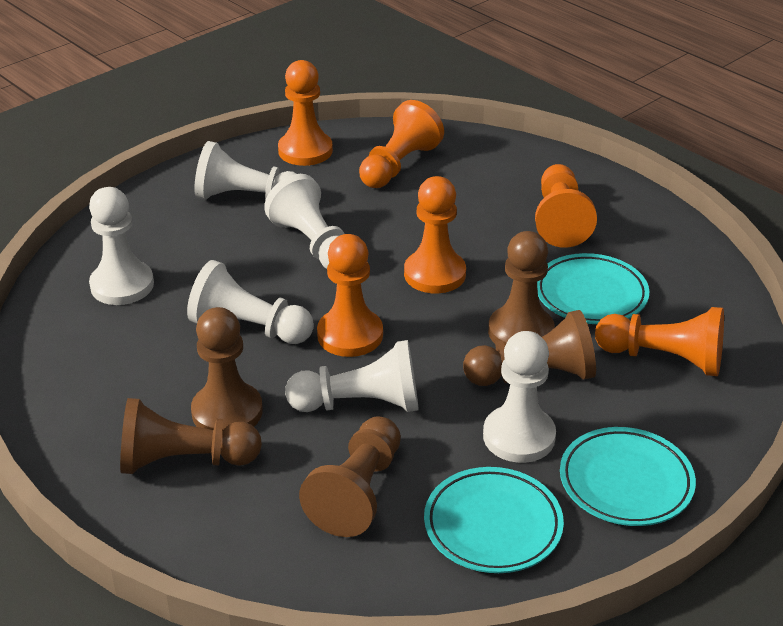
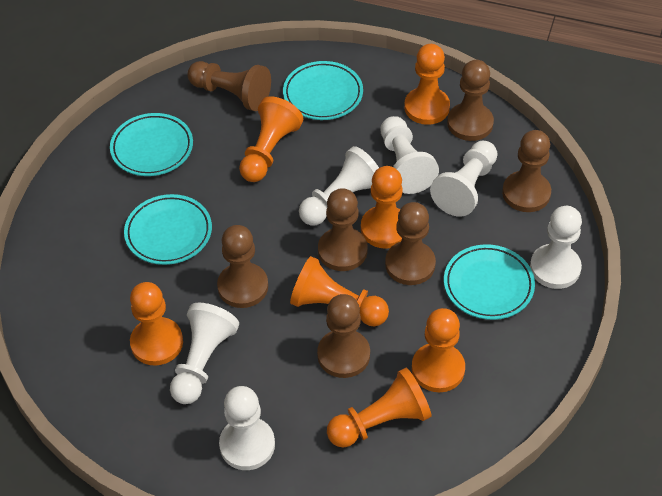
brown pawn: 5 -> 7
orange pawn: 6 -> 7
turquoise plate: 3 -> 4

